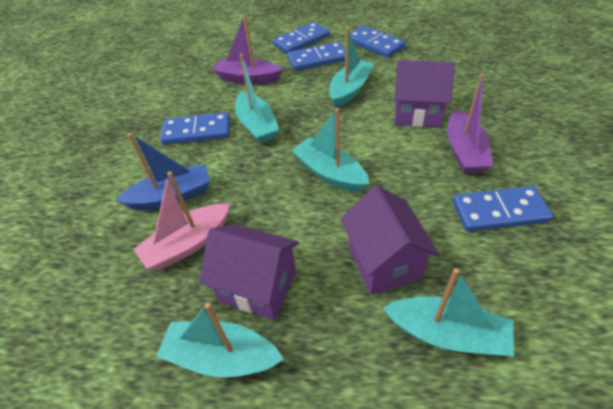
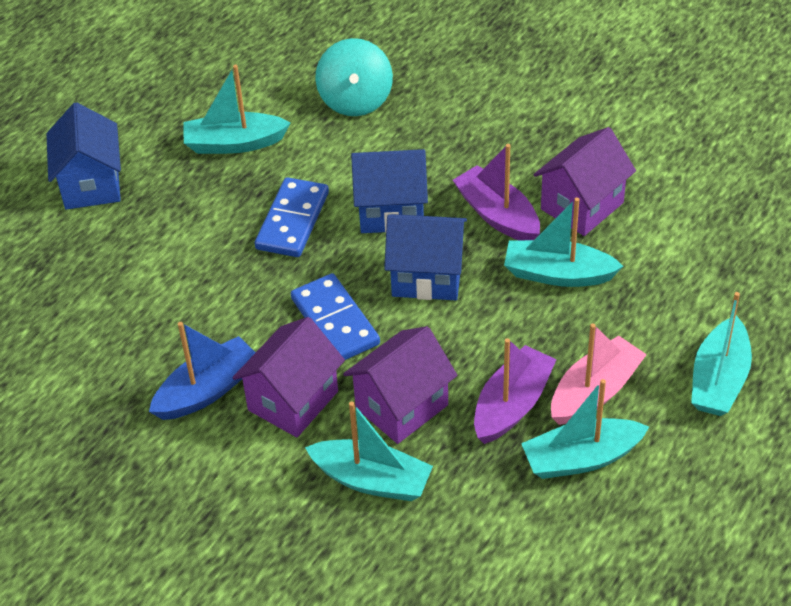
blue domino: 5 -> 2
blue house: 0 -> 3
turquoise spinning top: 0 -> 1

